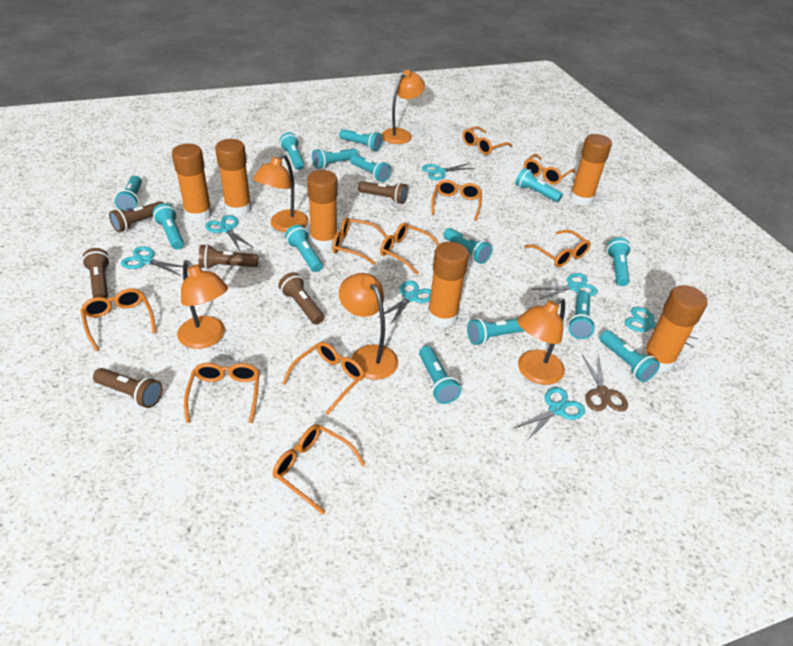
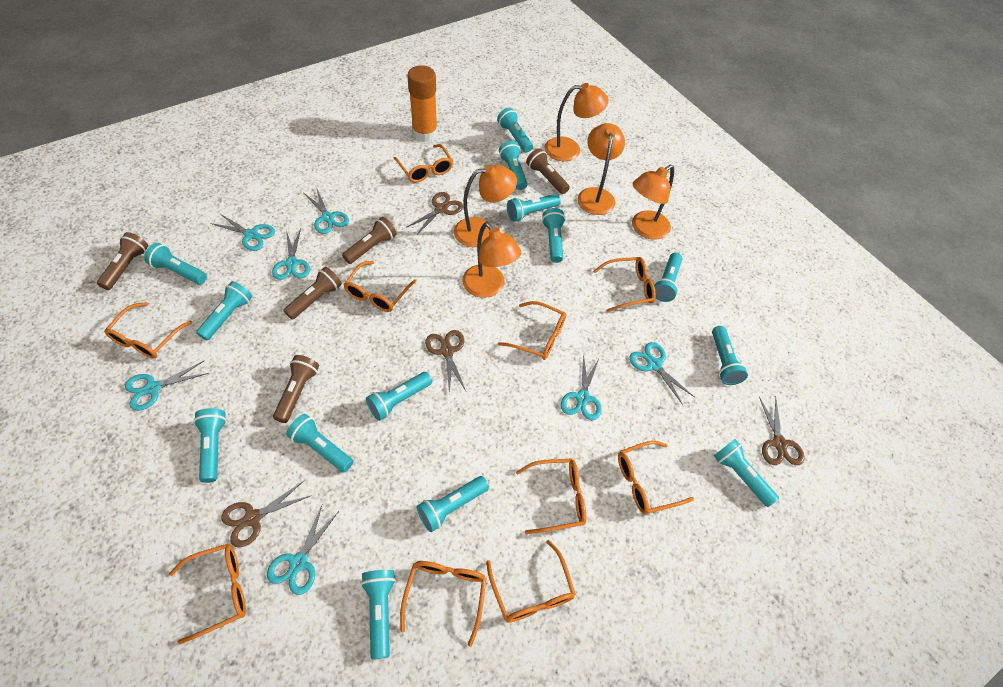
brown flashlight: 6 -> 5
brown scissors: 1 -> 4
orange glue stick: 6 -> 1

